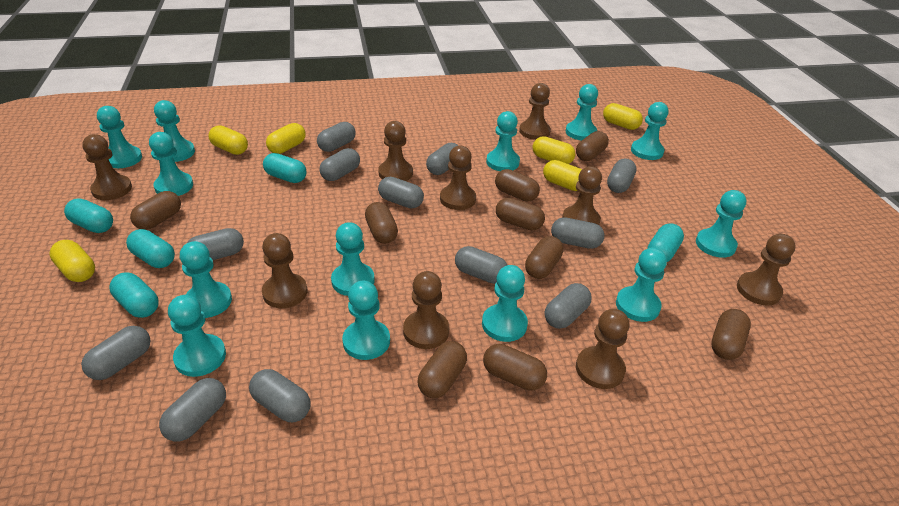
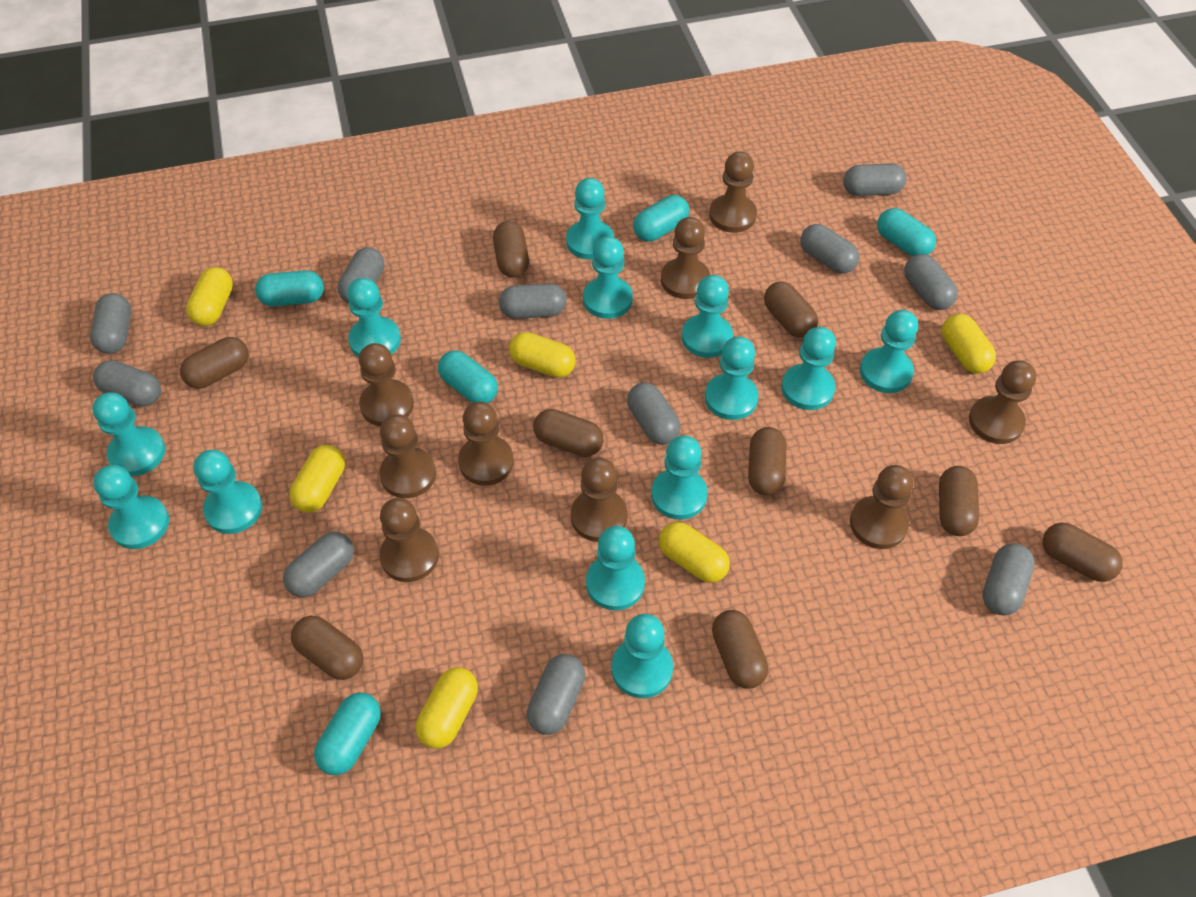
grey capsule: 12 -> 11

